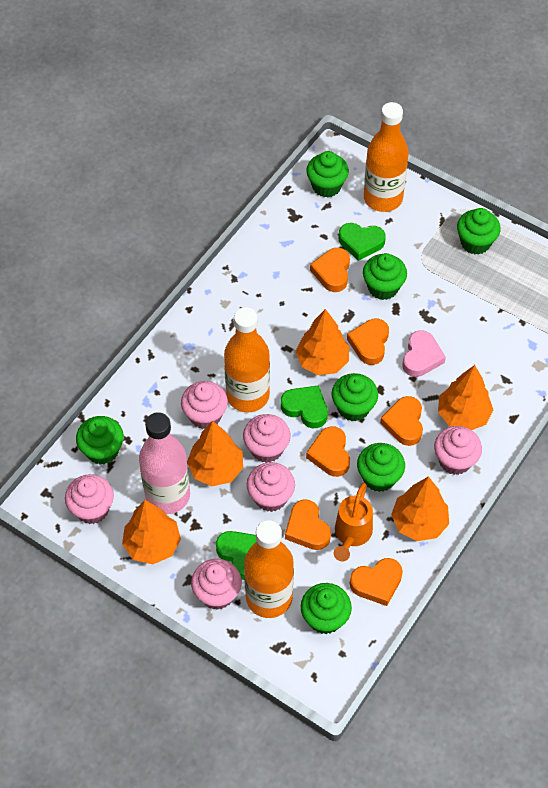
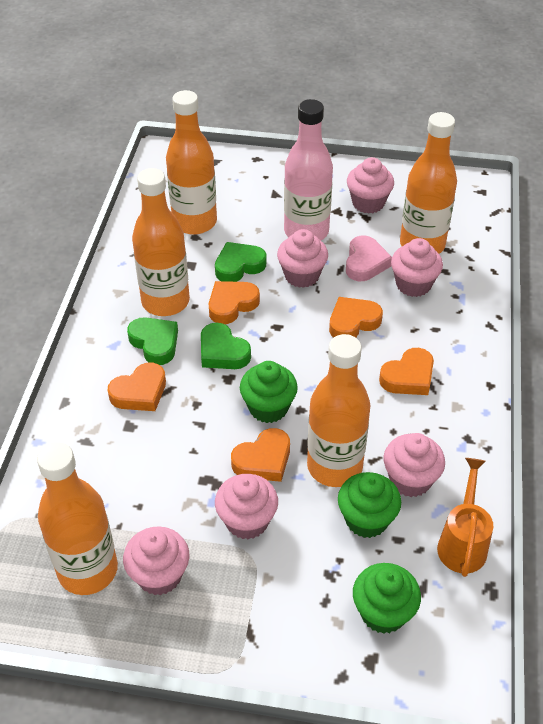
green cupcake: 7 -> 3
orange bottle: 3 -> 5
orange heart: 6 -> 5
orange tree: 5 -> 0

